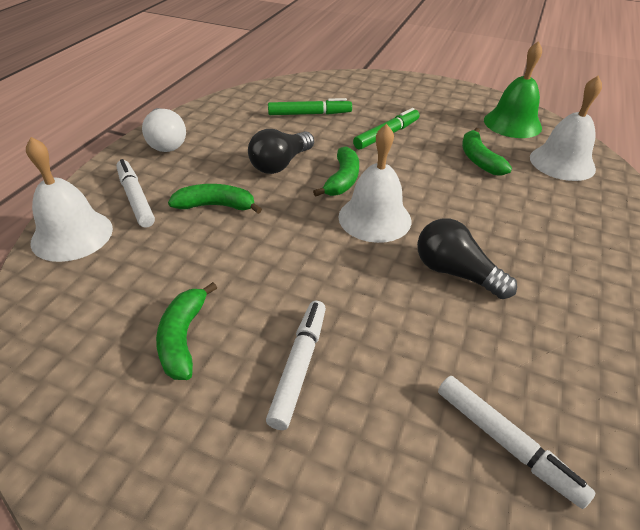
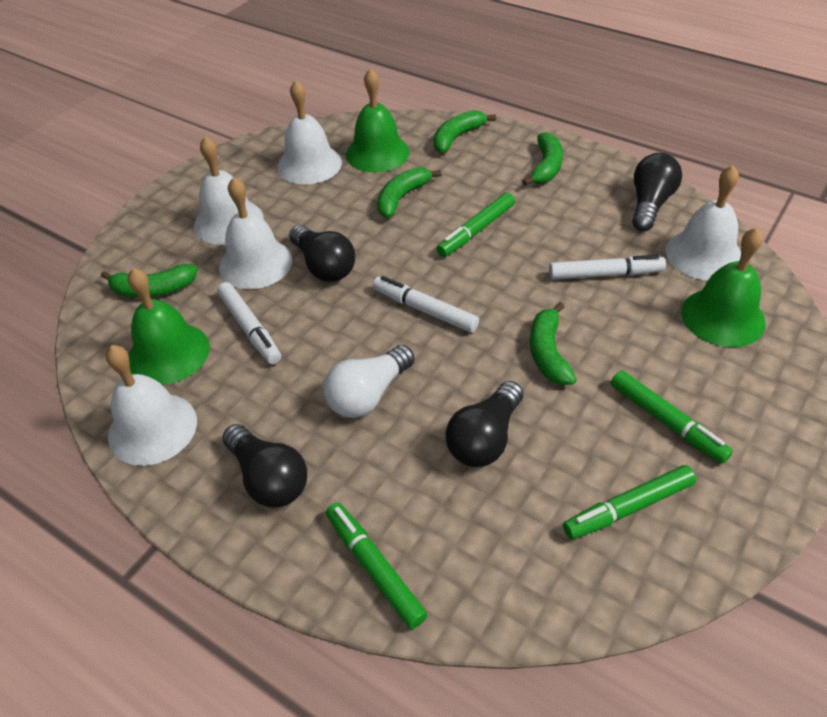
black light bulb: 2 -> 4
green banana: 4 -> 5
green bell: 1 -> 3
green marker: 2 -> 4
white bell: 3 -> 5

